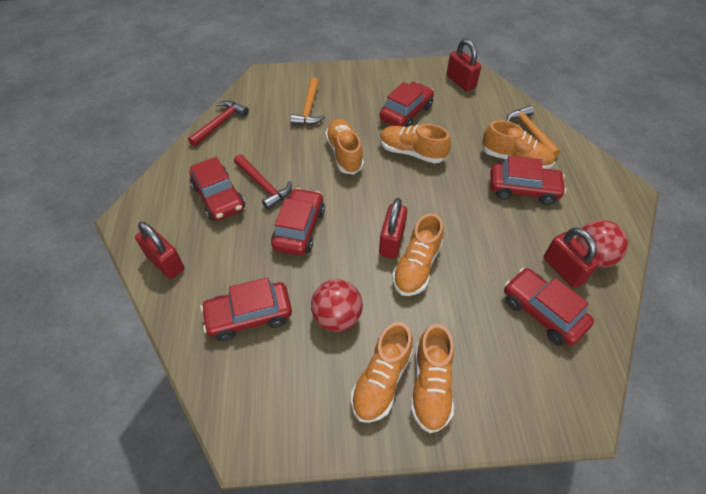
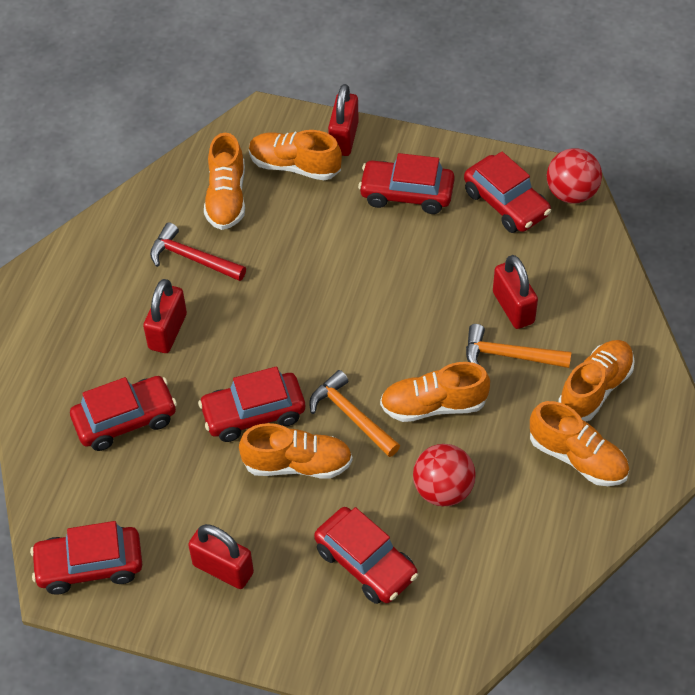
red hammer: 2 -> 1

